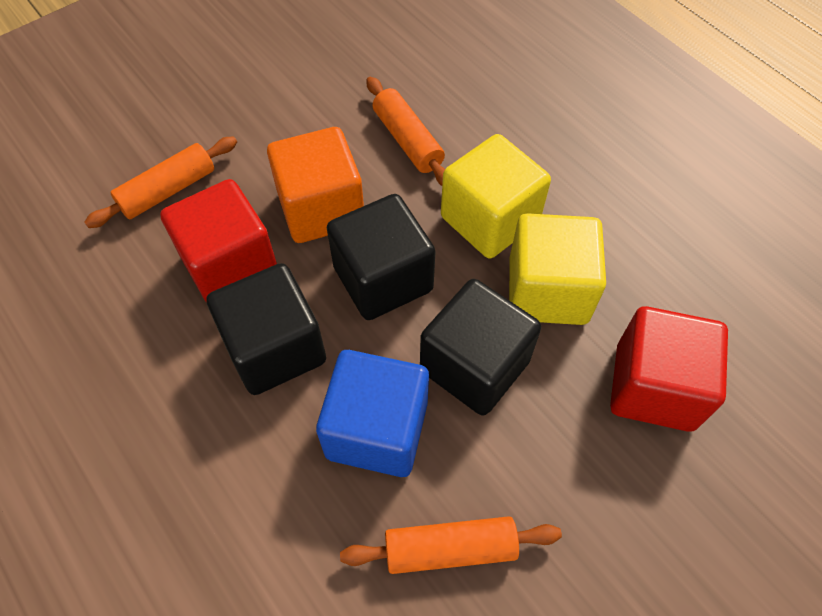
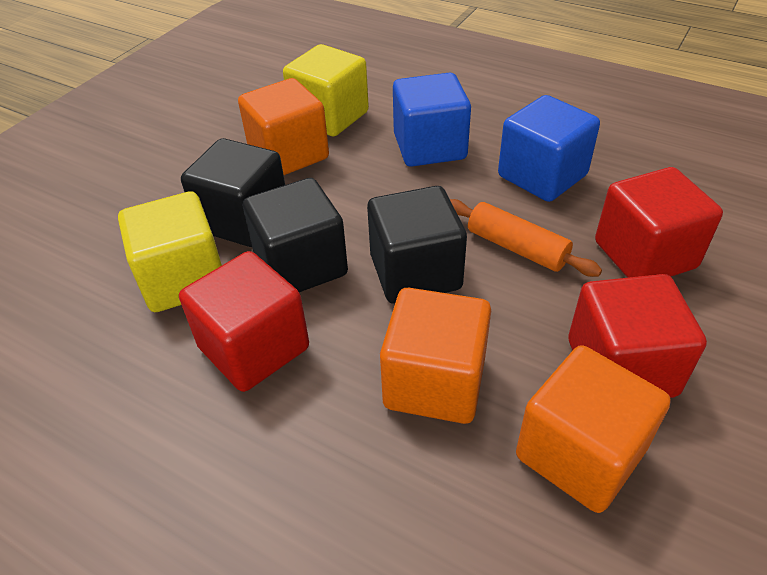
blue cube: 1 -> 2
orange cube: 1 -> 3
orange rolling pin: 3 -> 1
red cube: 2 -> 3

